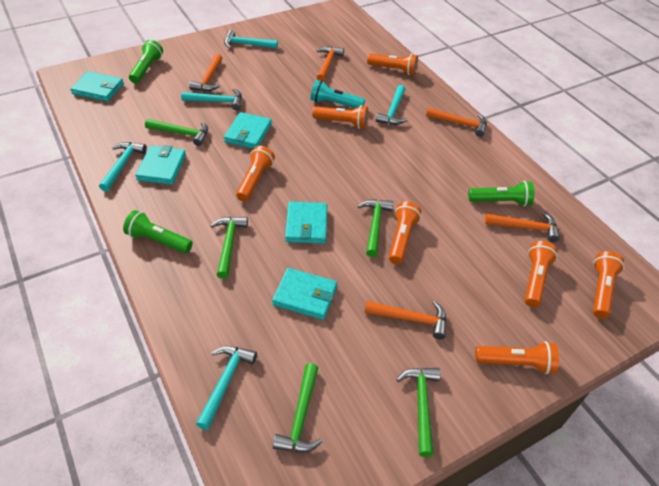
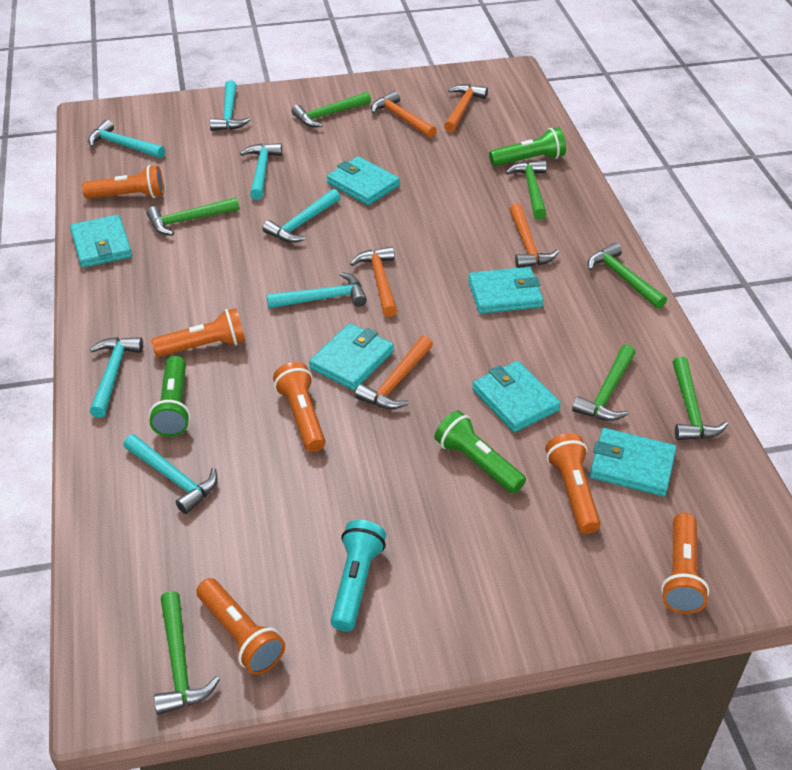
green hammer: 5 -> 7
orange flashlight: 7 -> 6
turquoise hammer: 5 -> 7
turquoise wallet: 5 -> 6

